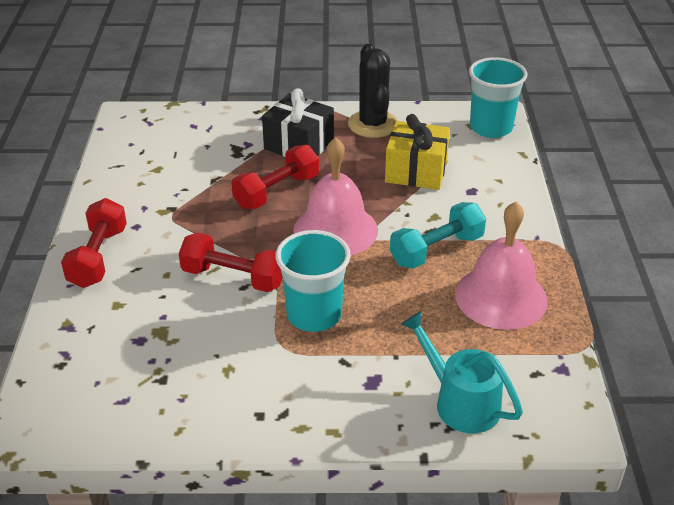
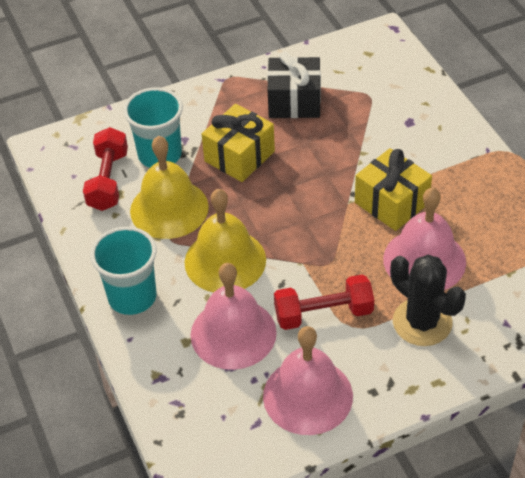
pink bell: 2 -> 3
red dumbbell: 3 -> 2
turquoise dumbbell: 1 -> 0
turquoise watering can: 1 -> 0
yellow bell: 0 -> 2
yellow gift: 1 -> 2

